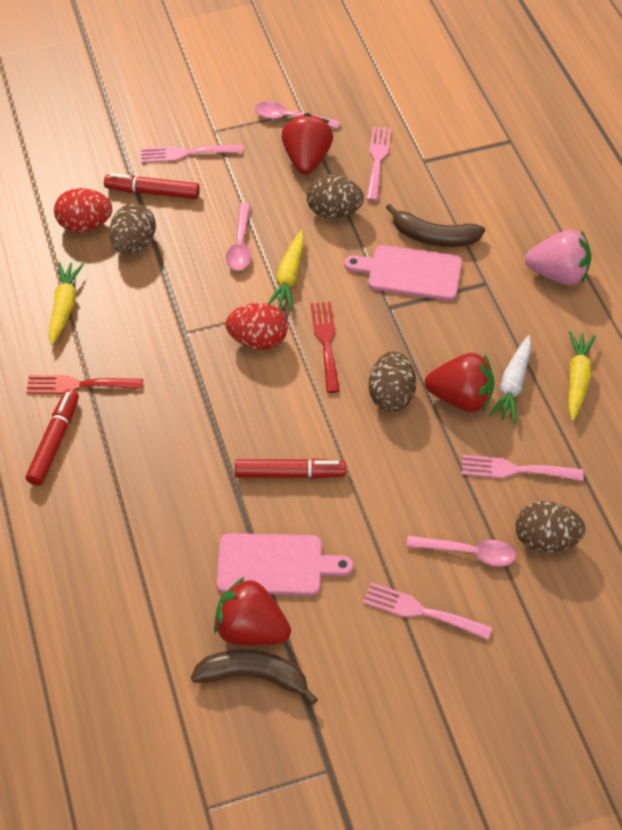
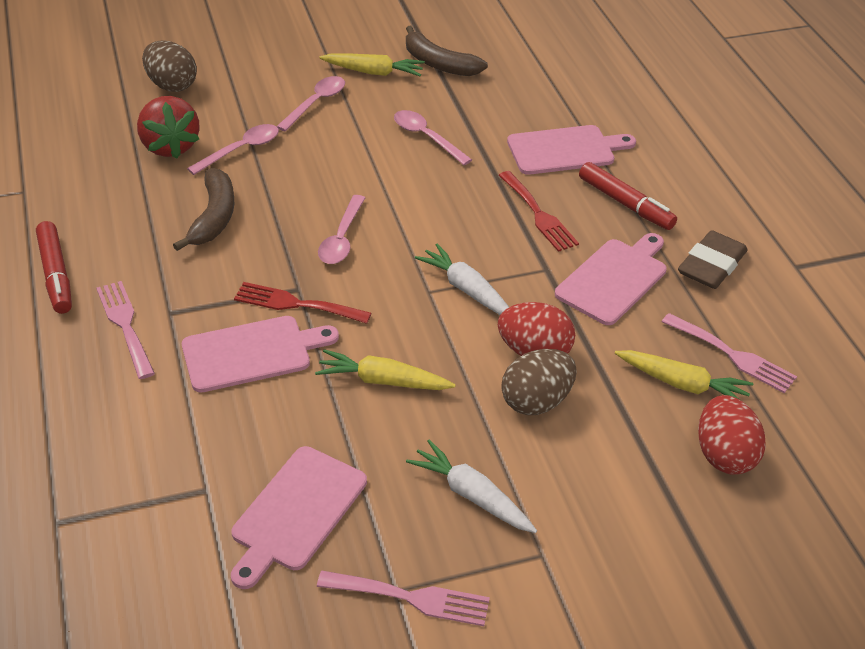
brown egg: 4 -> 2
brown eraser: 0 -> 1
pink cutting board: 2 -> 4
pink fork: 4 -> 3
pink spoon: 3 -> 4
pink strawberry: 1 -> 0
red marker: 3 -> 2
red strawberry: 3 -> 1
white carrot: 1 -> 2

